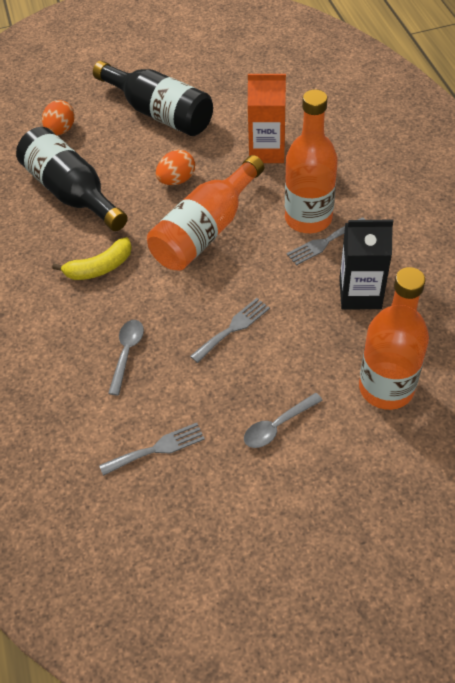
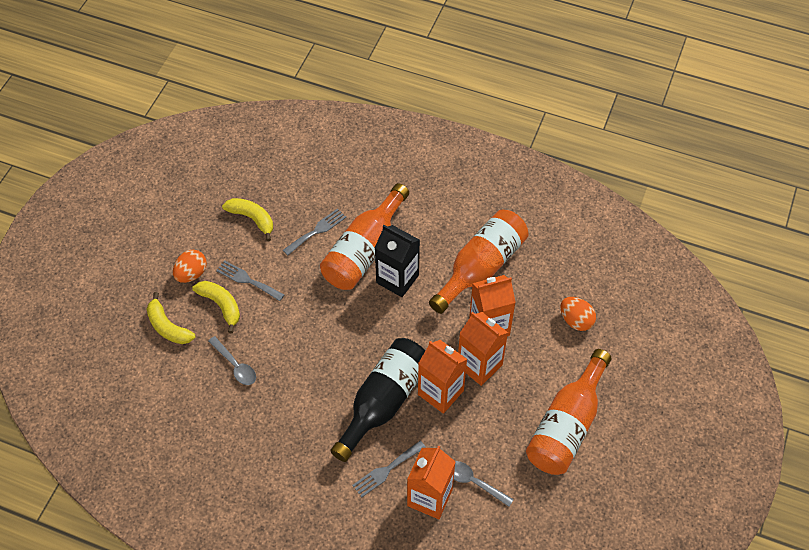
black bottle: 2 -> 1
orange carton: 1 -> 4
yellow banana: 1 -> 3

